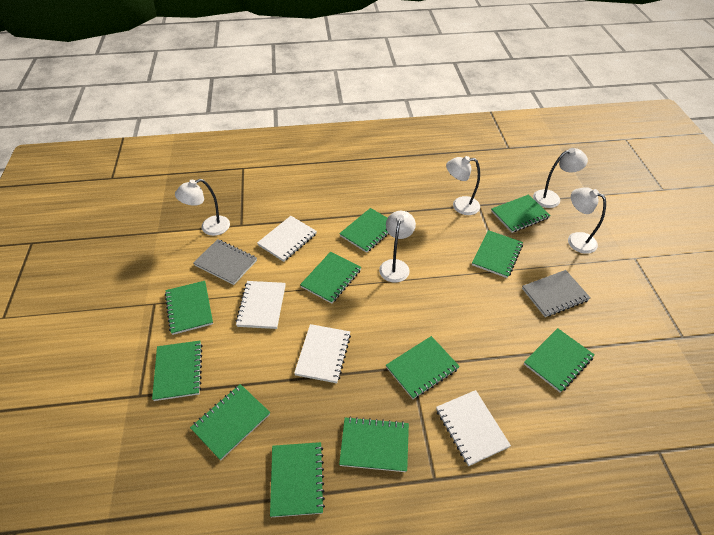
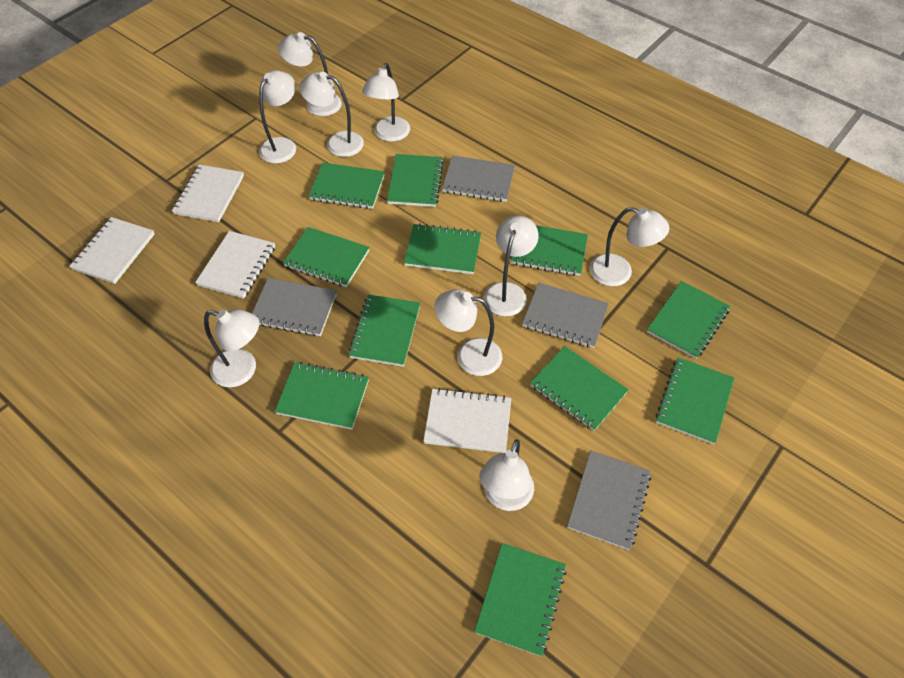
grey notebook: 2 -> 4
white lamp: 5 -> 9

